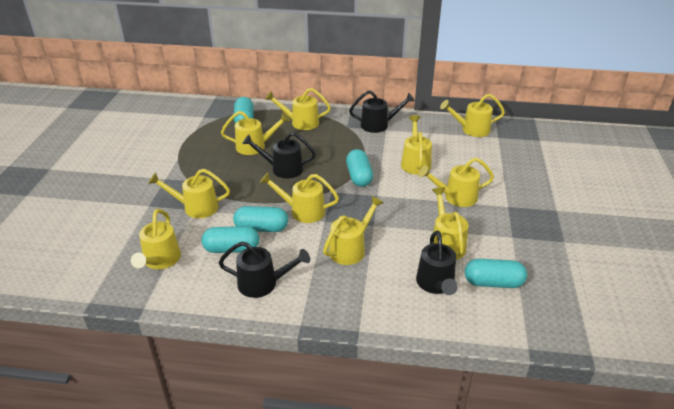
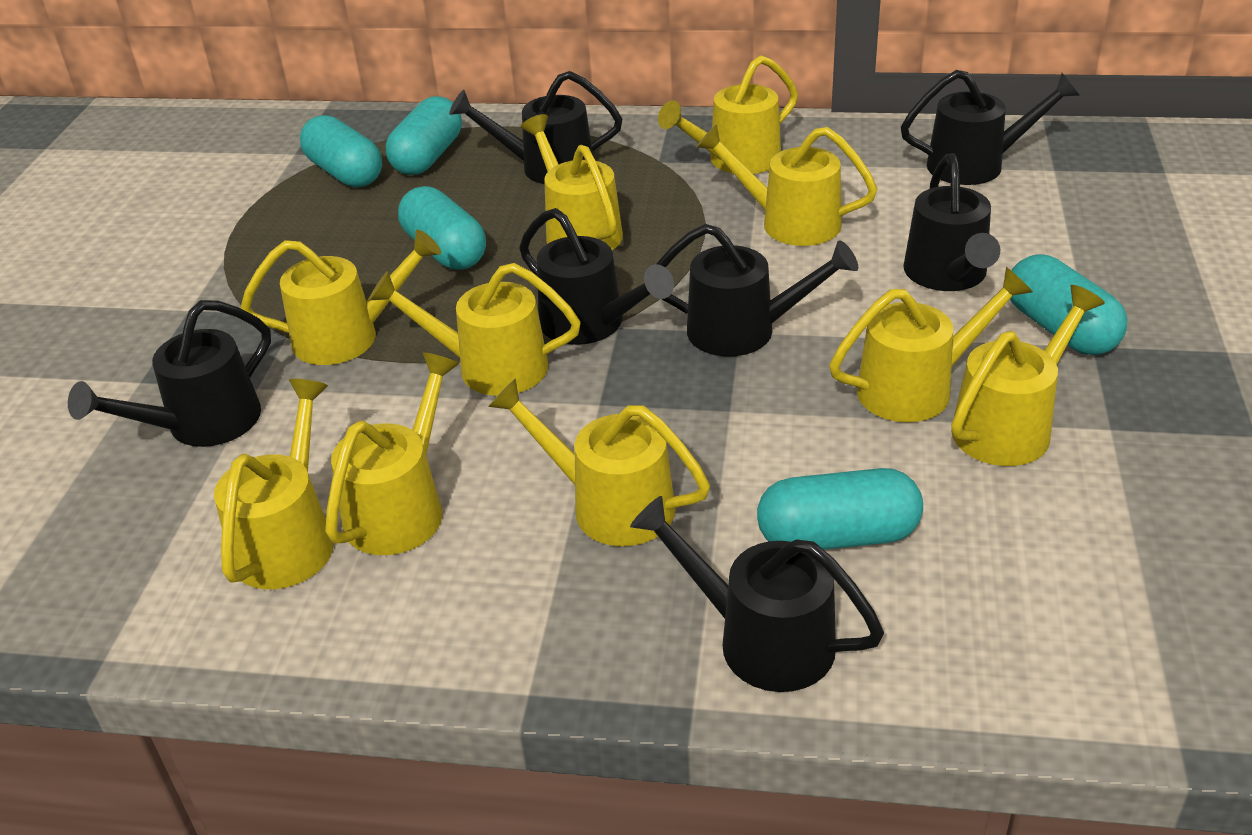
black watering can: 4 -> 7

